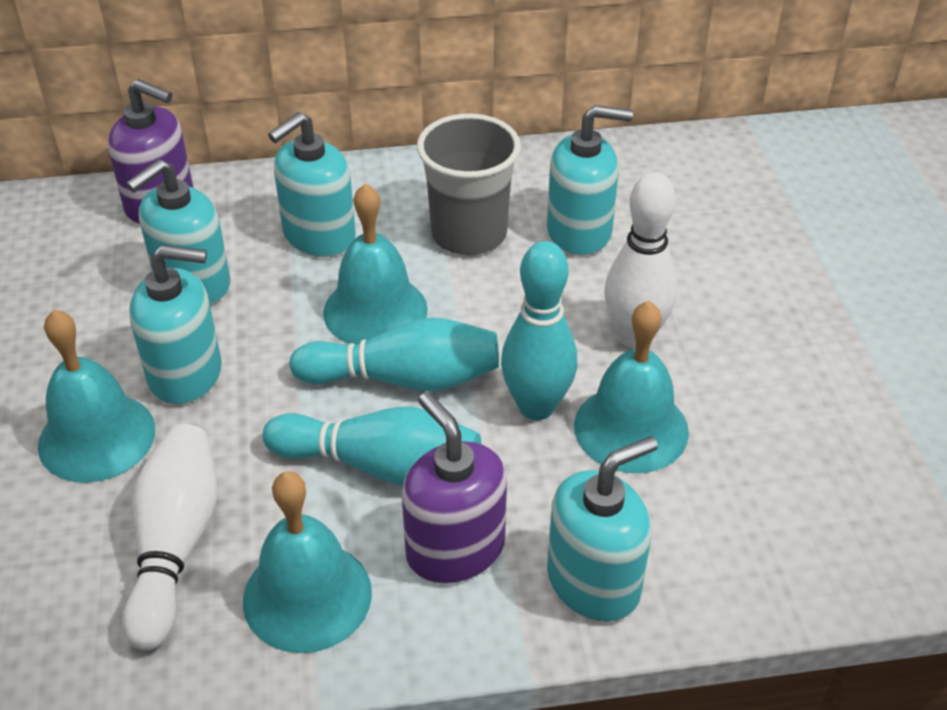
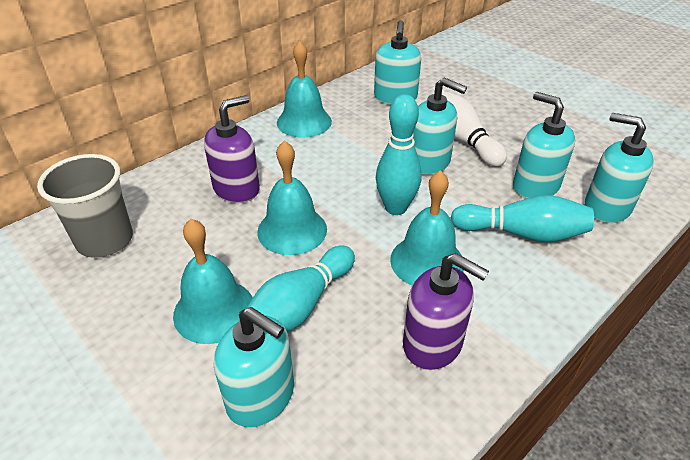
white bowling pin: 2 -> 1

